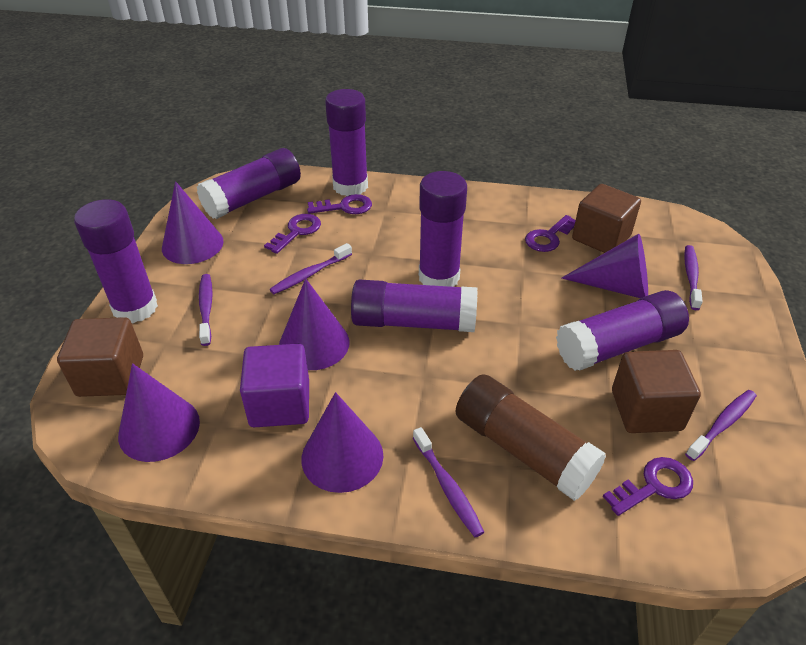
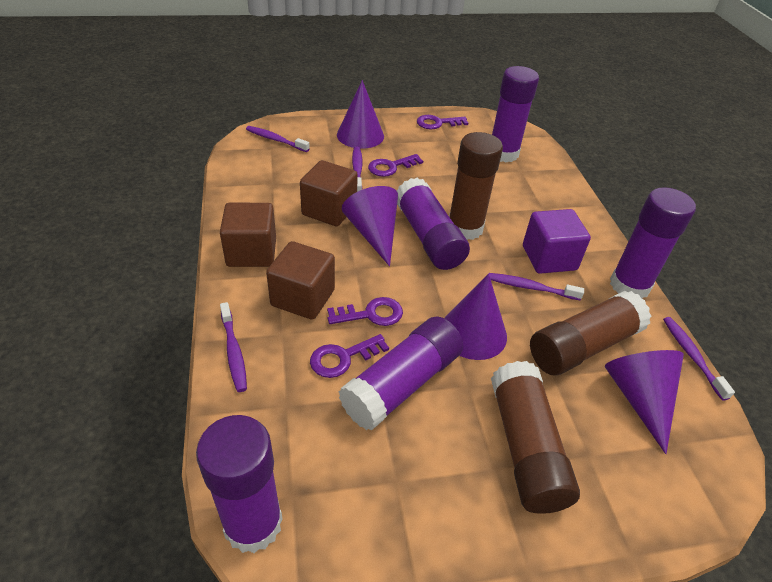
brown glue stick: 1 -> 3
purple cone: 5 -> 4
purple glue stick: 6 -> 5

